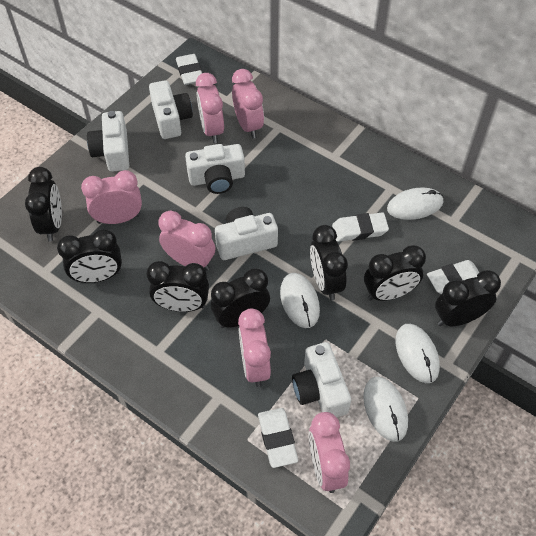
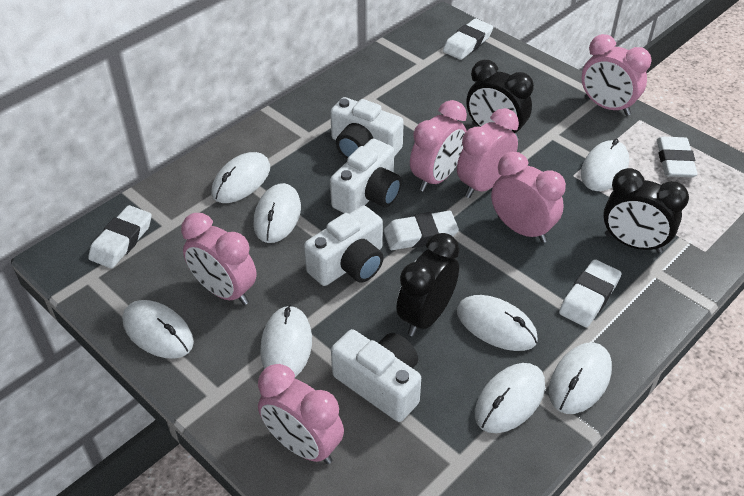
black clock: 7 -> 3
white camera: 5 -> 4
white eraser: 4 -> 5
white mouse: 4 -> 8

